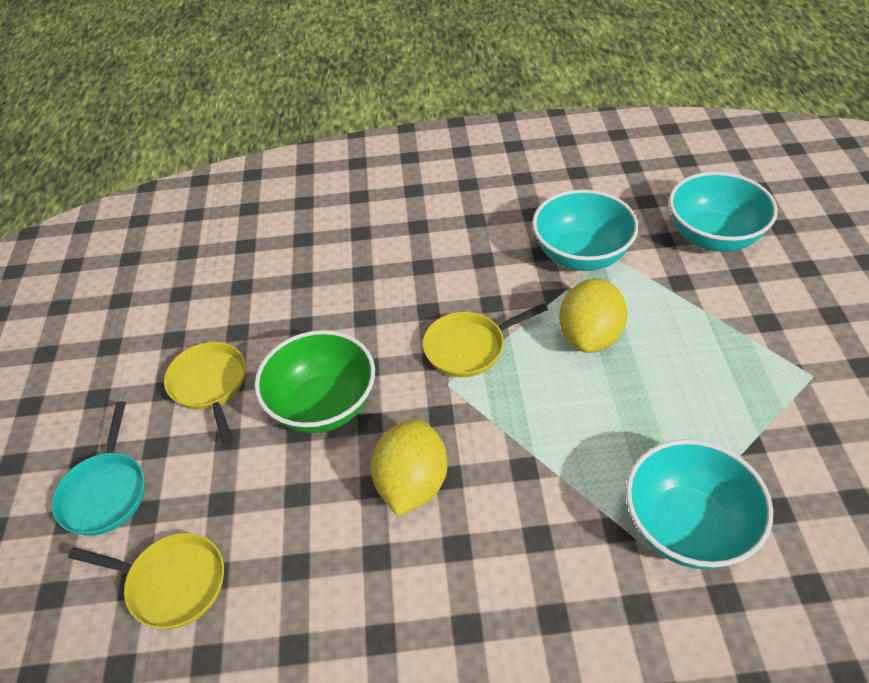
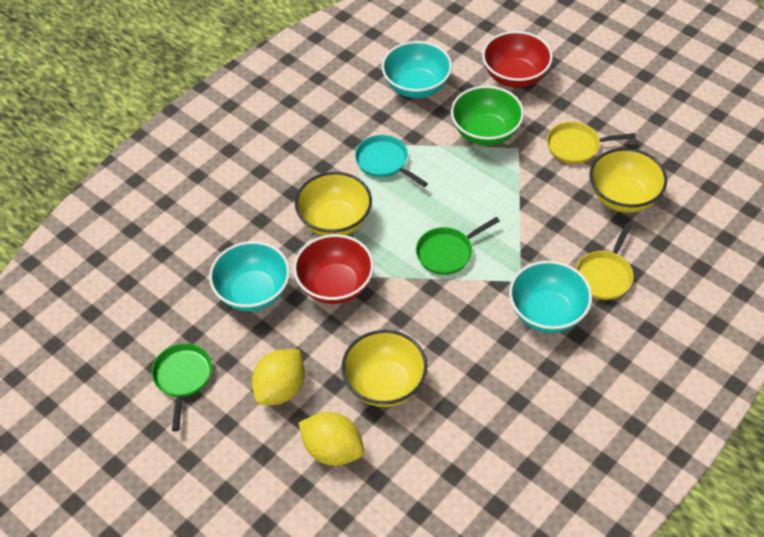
green pan: 0 -> 2
red bowl: 0 -> 2
yellow bowl: 0 -> 3
yellow pan: 3 -> 2

